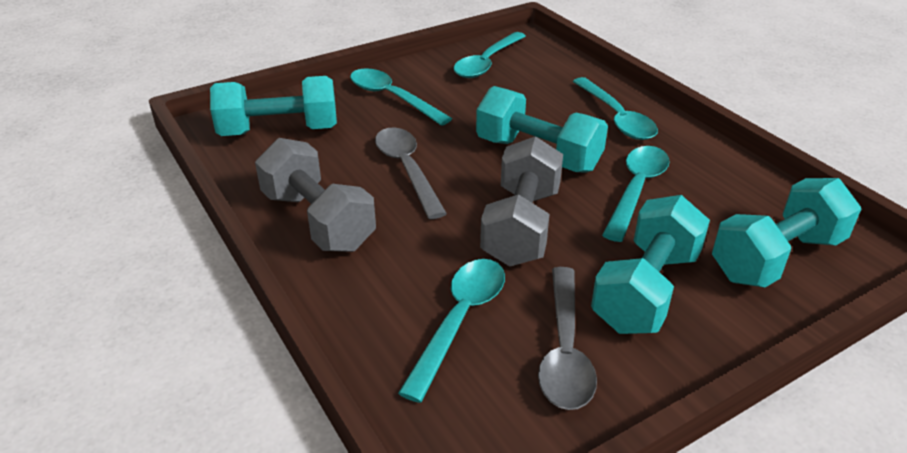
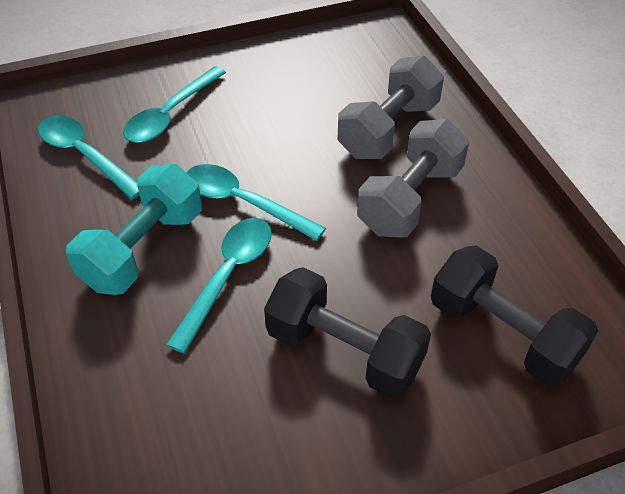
black dumbbell: 0 -> 2
grey spoon: 2 -> 0
turquoise dumbbell: 4 -> 1
turquoise spoon: 5 -> 4

